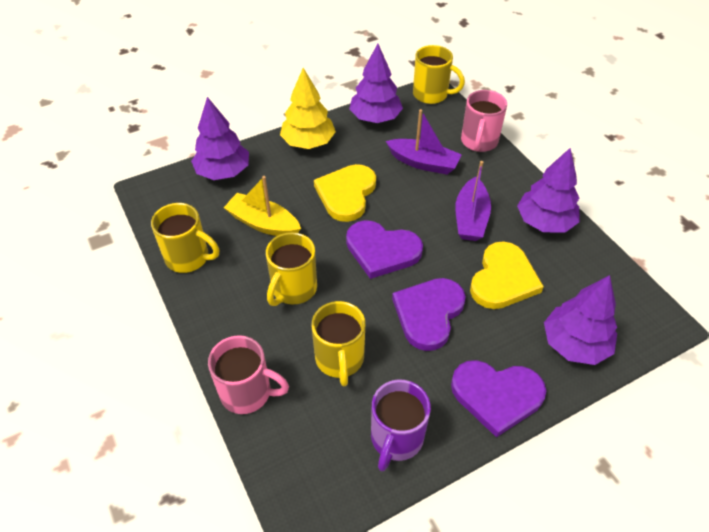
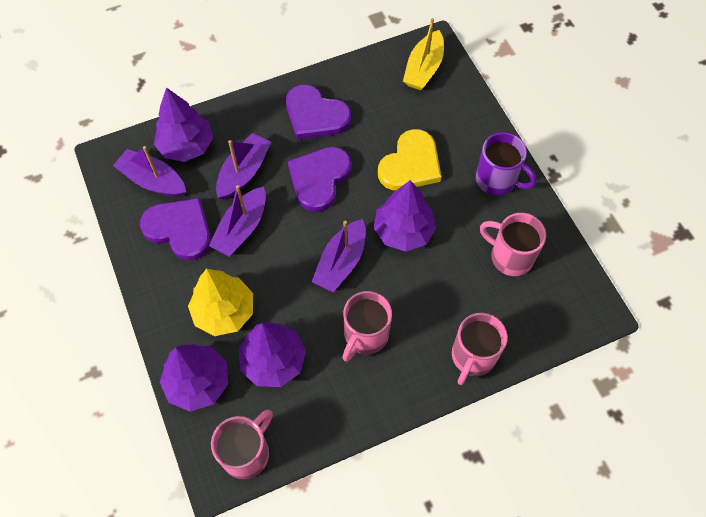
pink mug: 2 -> 4
purple boat: 2 -> 4
yellow heart: 2 -> 1
yellow mug: 4 -> 0

